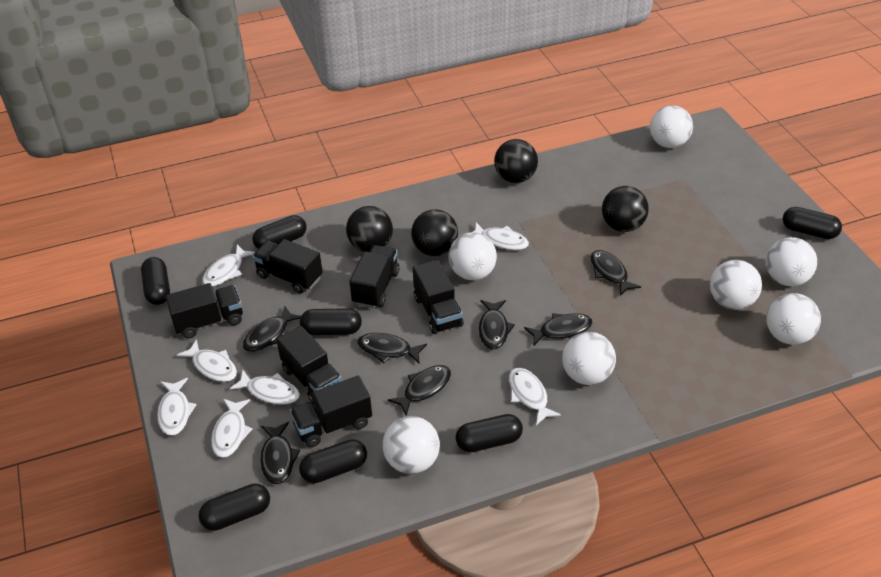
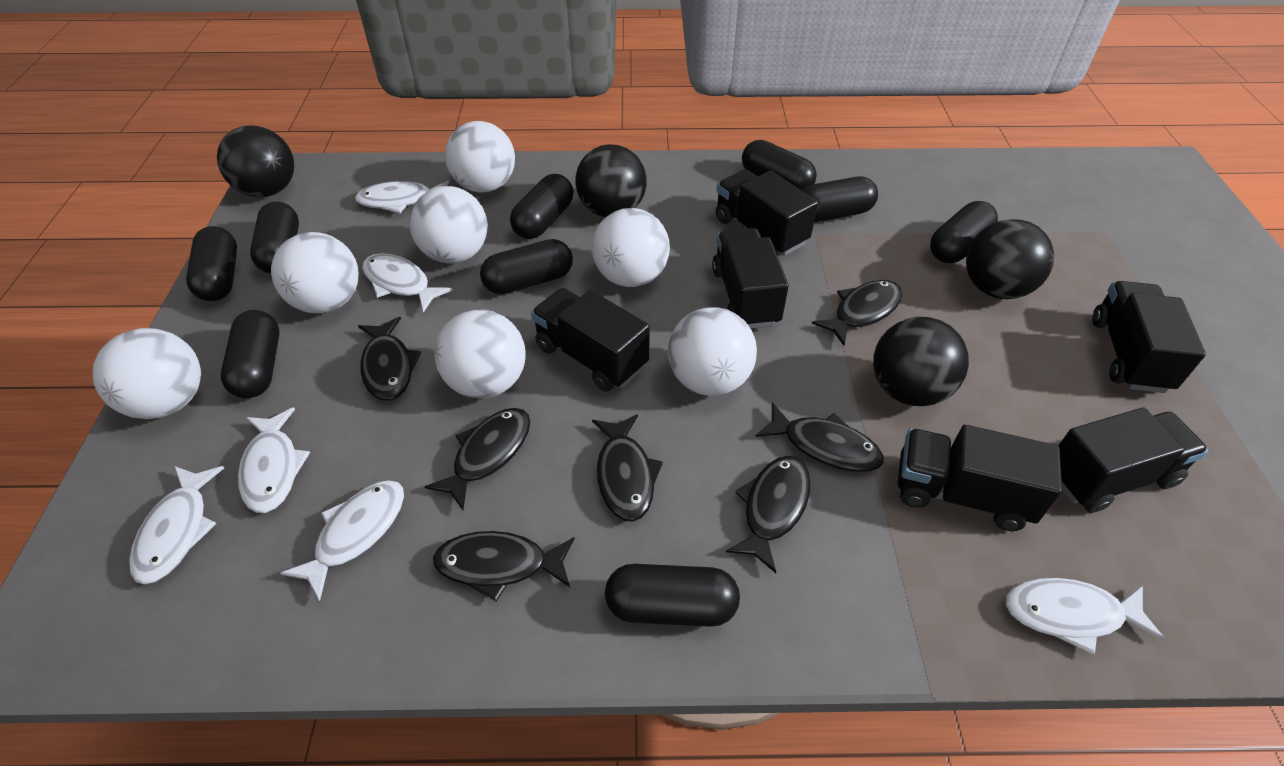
black capsule: 7 -> 9
white fish: 7 -> 6

